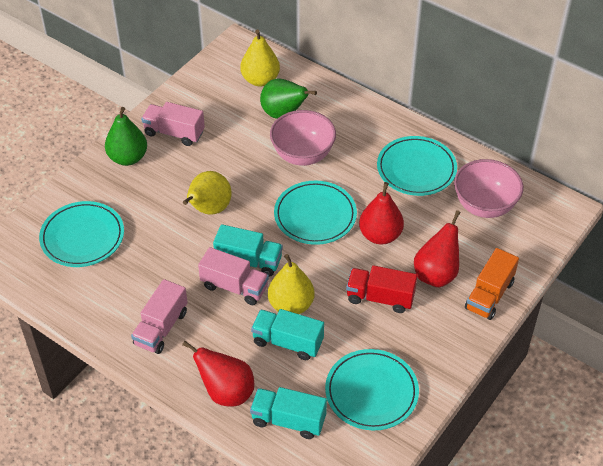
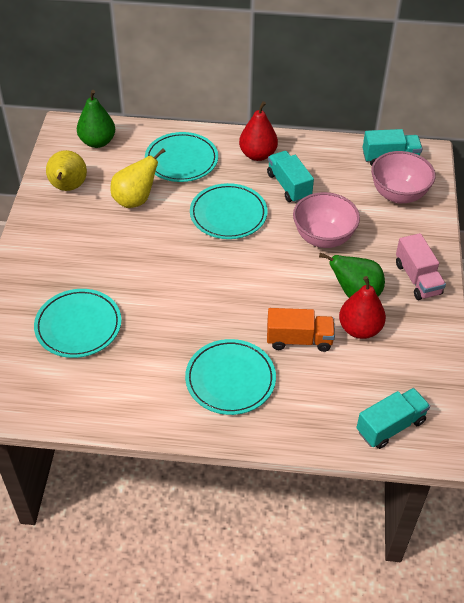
pink truck: 3 -> 1
red pear: 3 -> 2
red truck: 1 -> 0
yellow pear: 3 -> 2

